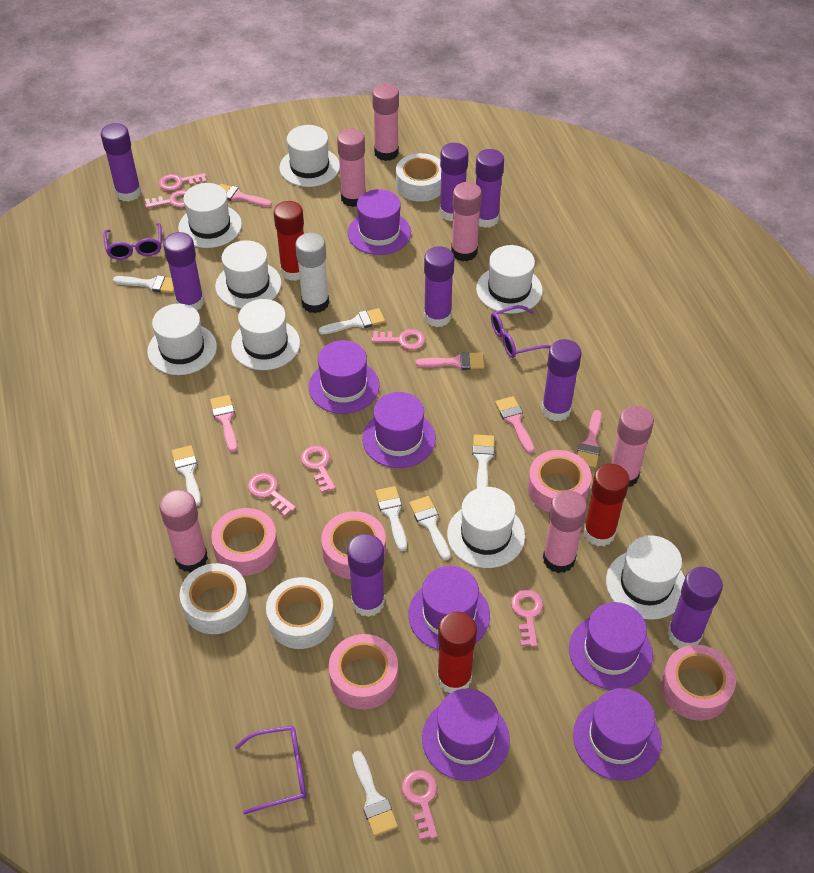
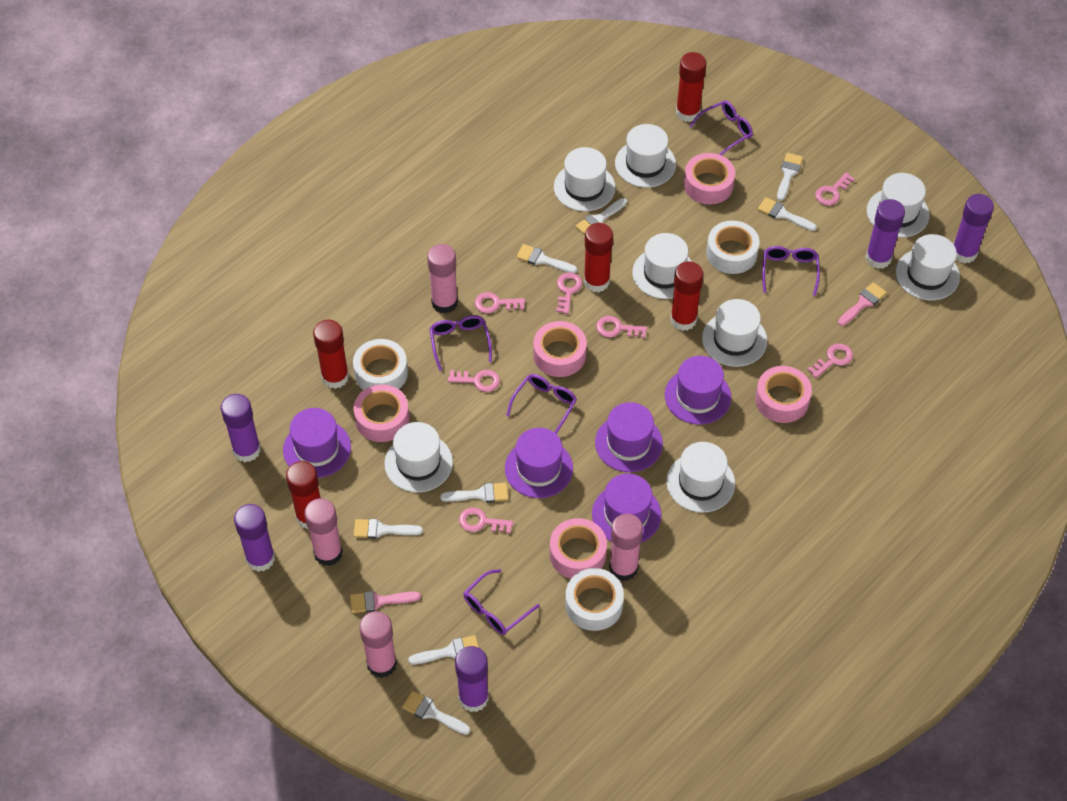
pink brush: 5 -> 2
pink glue stick: 6 -> 4
purple glasses: 3 -> 5
purple glue stick: 8 -> 5
purple hat: 7 -> 5
red glue stick: 3 -> 5
white brush: 7 -> 8
white glue stick: 1 -> 0

